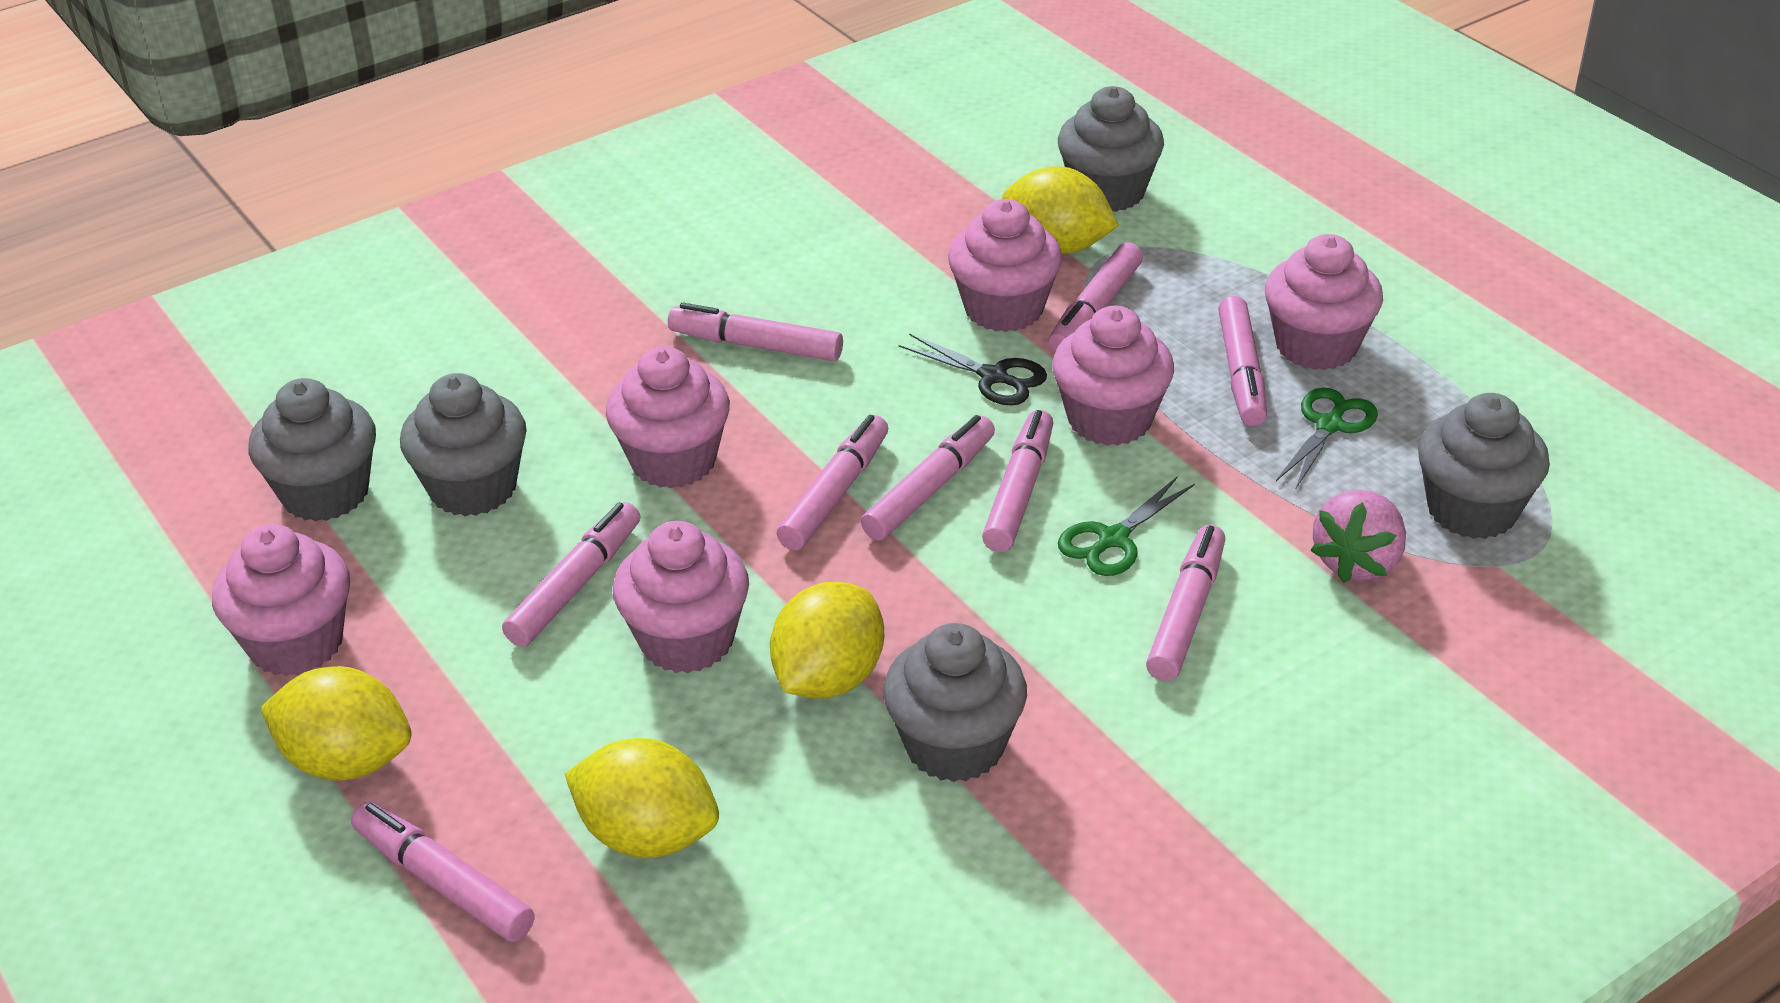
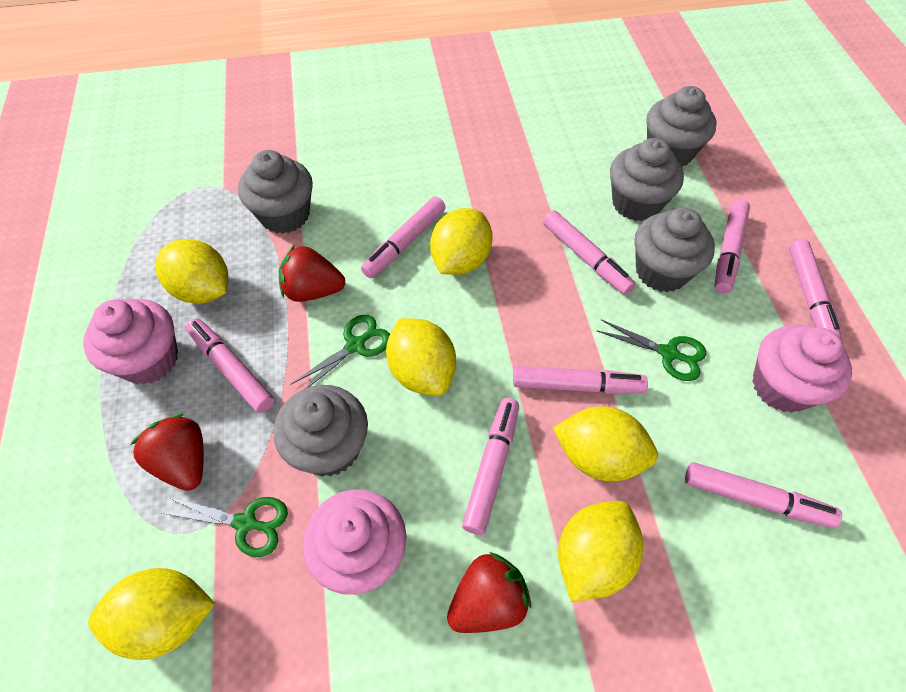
black scissors: 1 -> 0
green scissors: 2 -> 3
pink cupcake: 6 -> 3
pink marker: 9 -> 8
pink strawberry: 1 -> 0
red strawberry: 0 -> 3
yellow lemon: 4 -> 6

